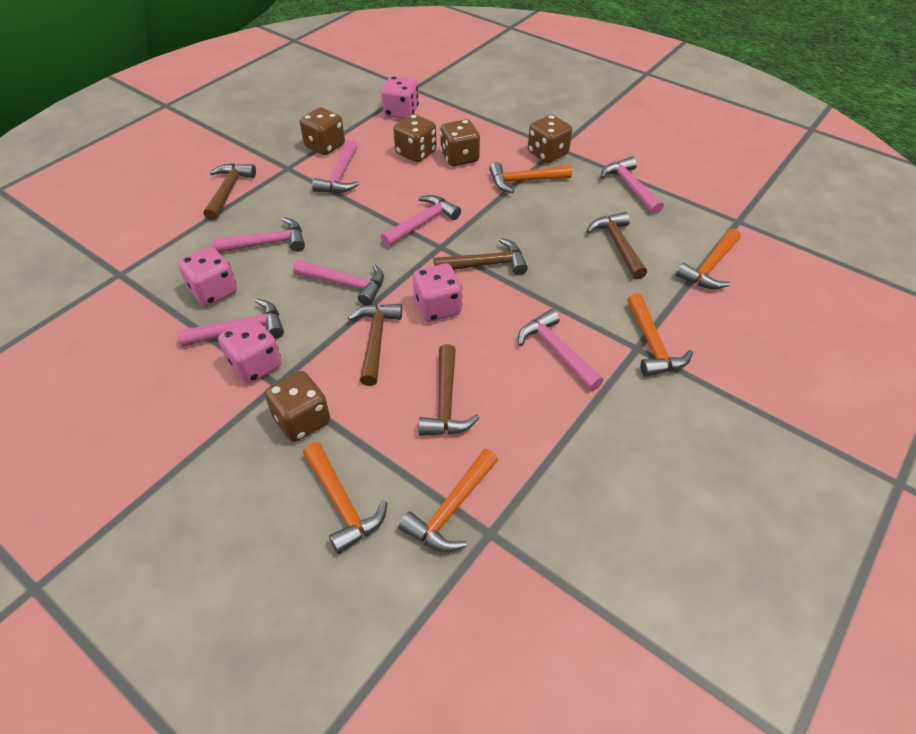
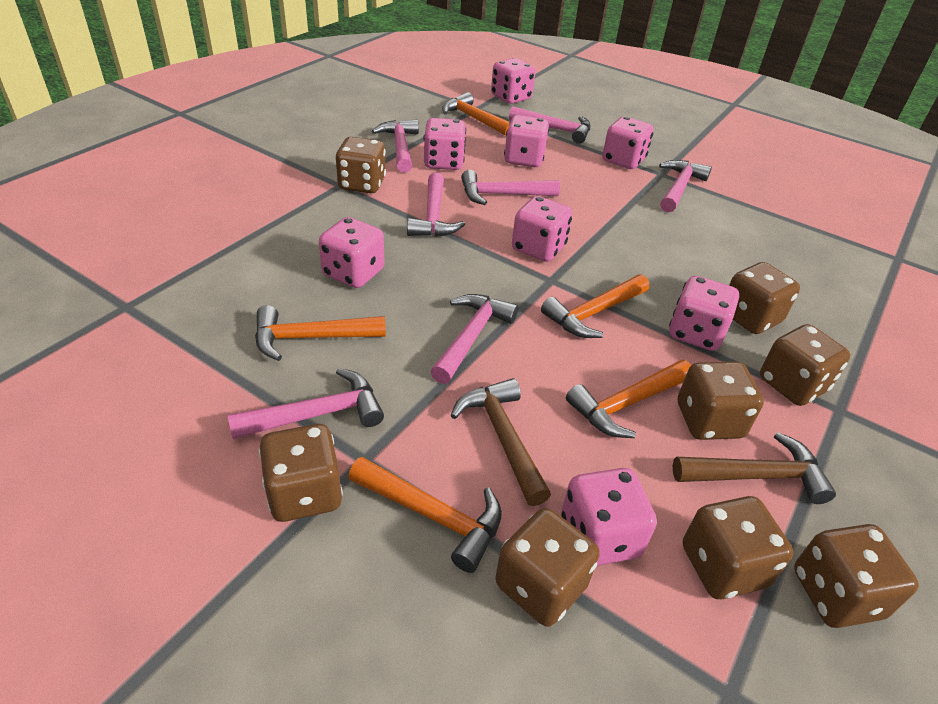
brown dice: 5 -> 8
brown hammer: 5 -> 2
pink dice: 4 -> 8

